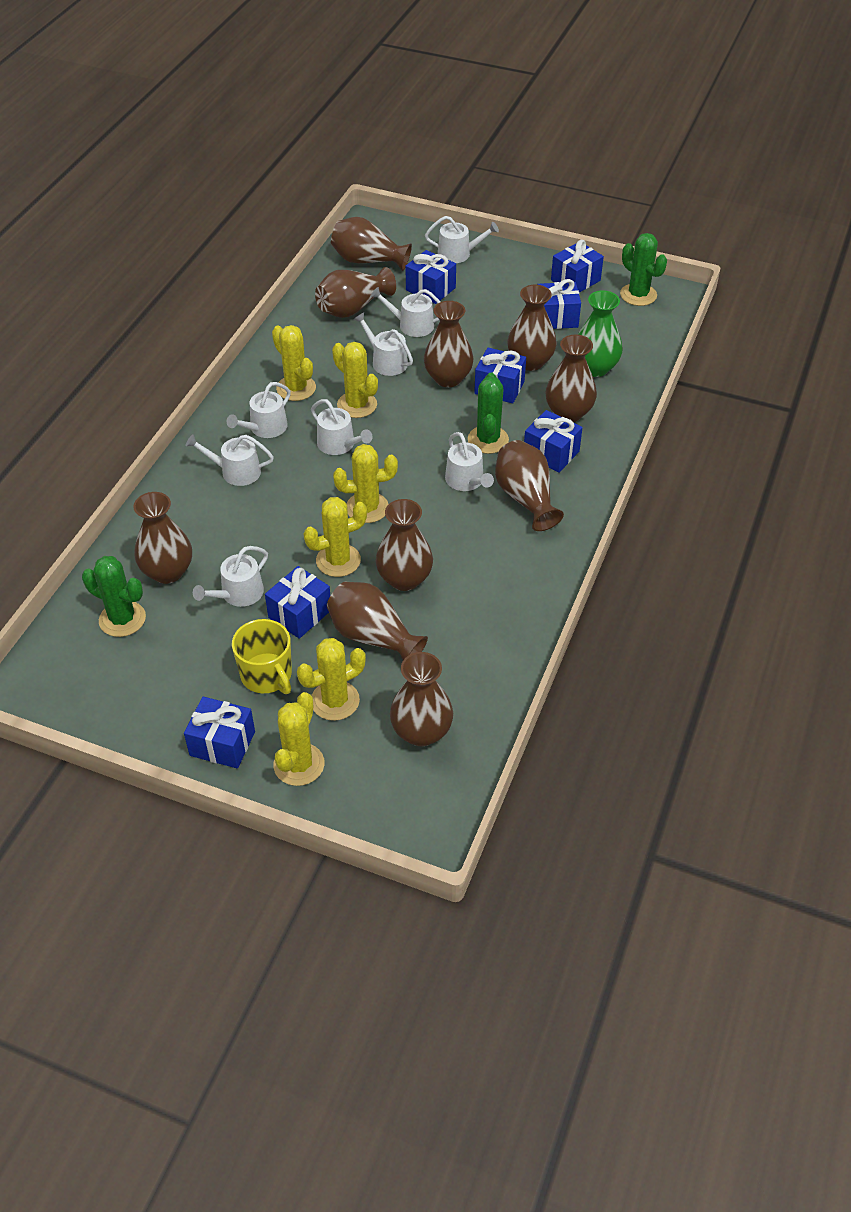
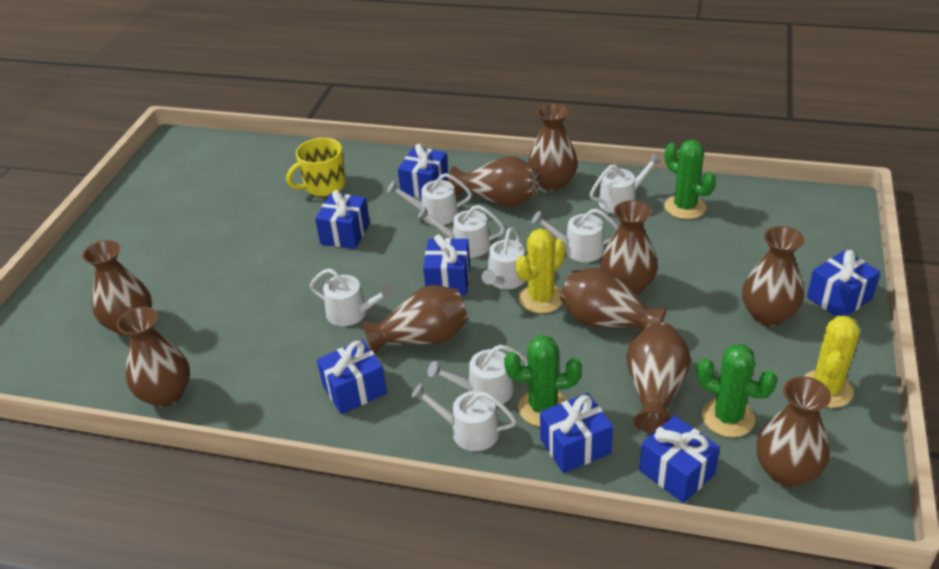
green vase: 1 -> 0
yellow cactus: 6 -> 2

